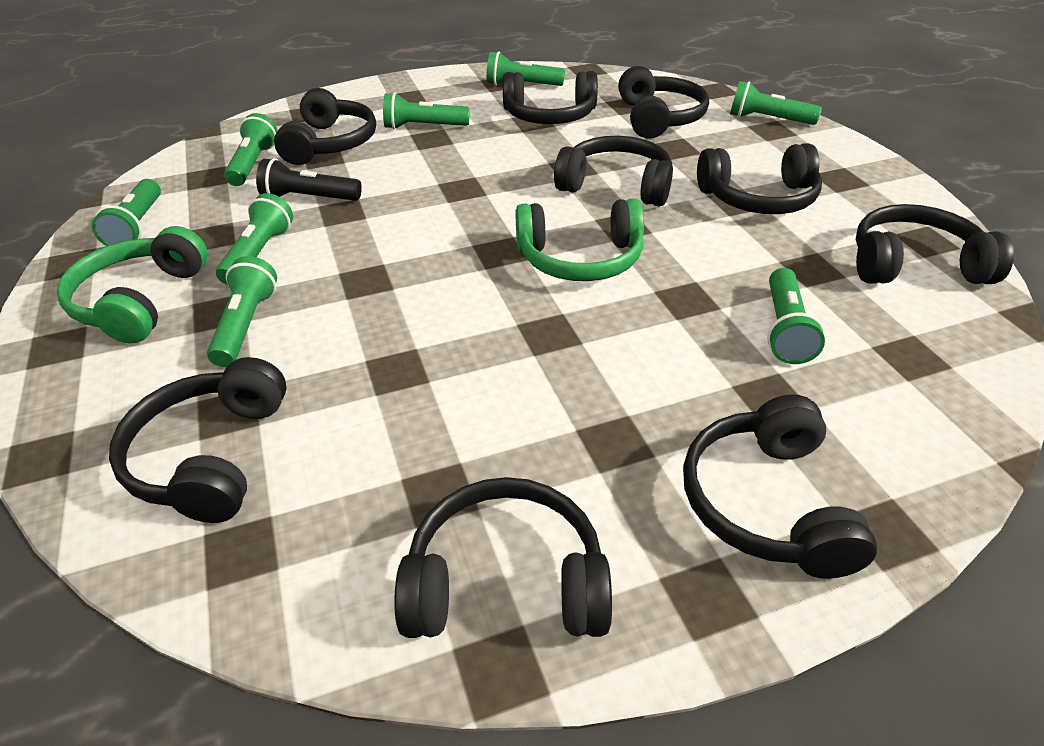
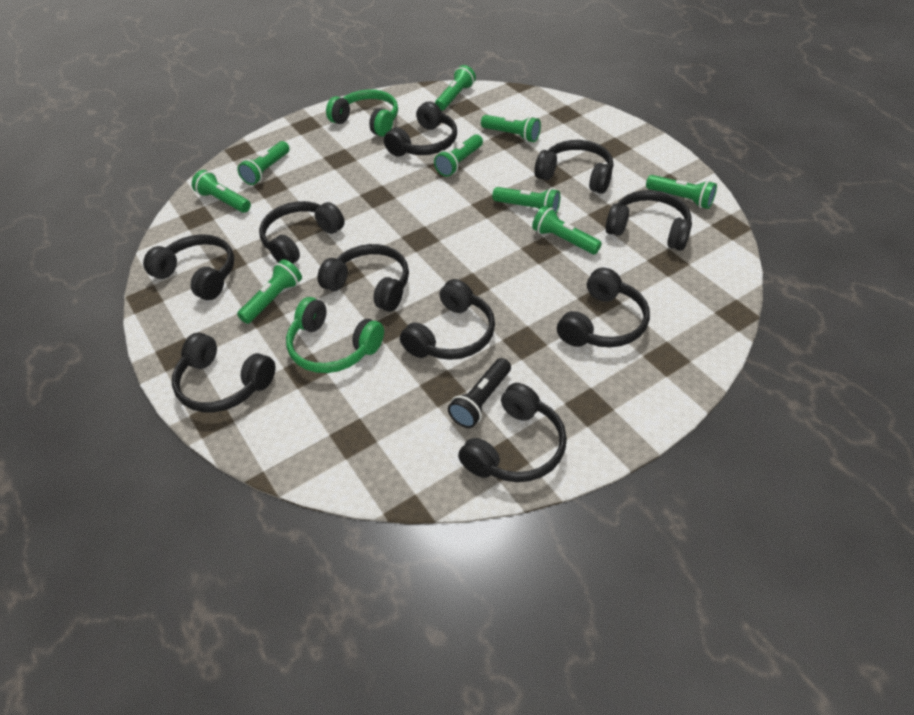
black headphones: 9 -> 10
green flashlight: 8 -> 9

